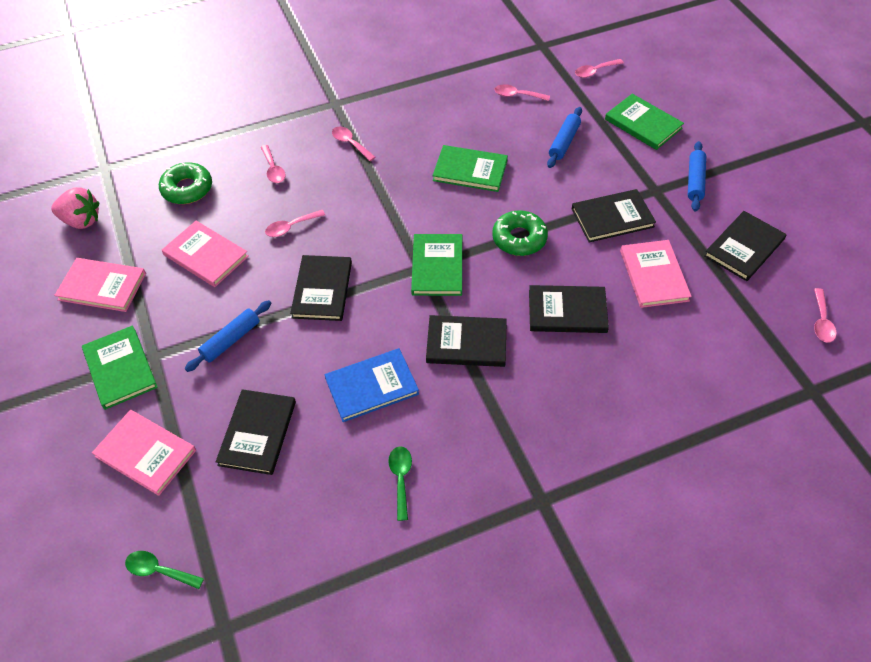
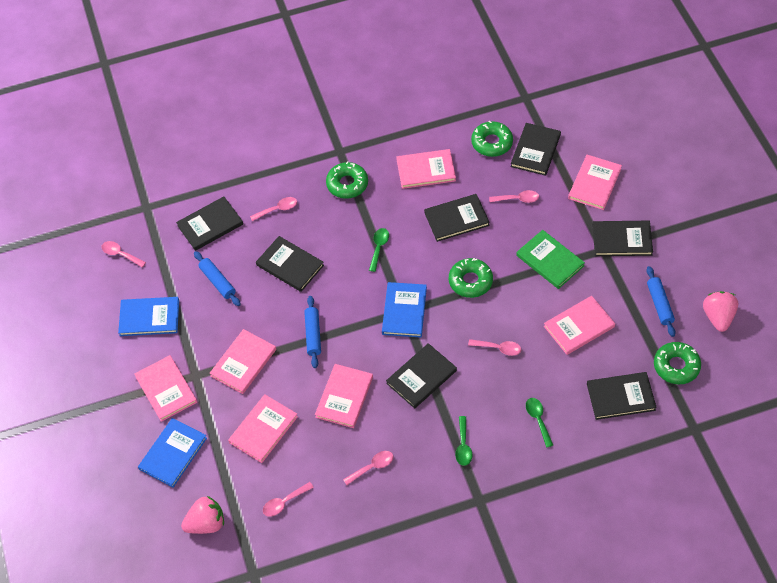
black book: 6 -> 7
blue book: 1 -> 3
green book: 4 -> 1
green donut: 2 -> 4
green spoon: 2 -> 3
pink book: 4 -> 7
pink strawberry: 1 -> 2

